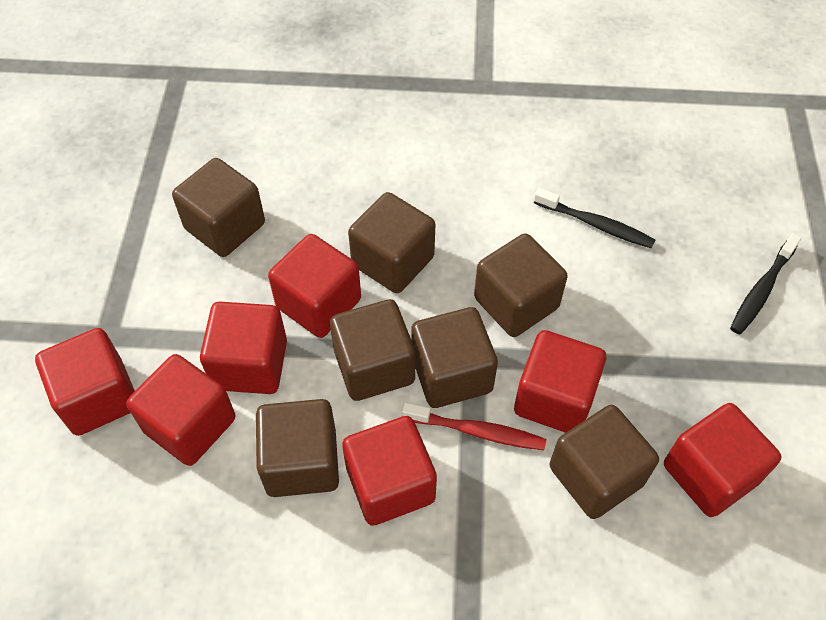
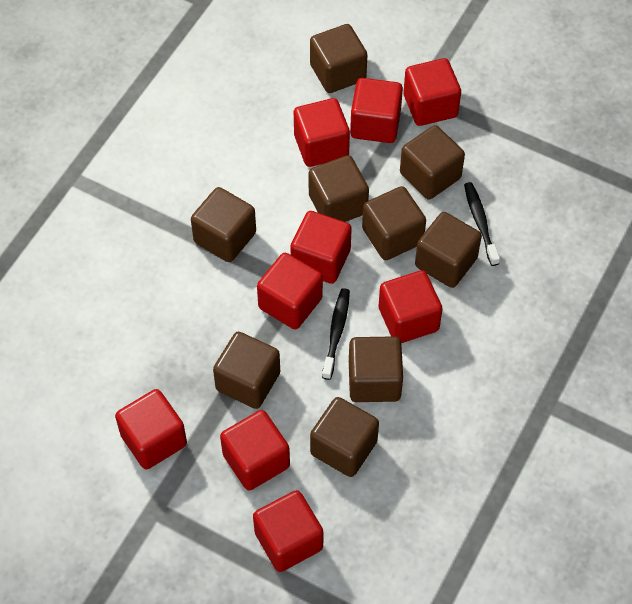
brown cube: 7 -> 9
red cube: 7 -> 9
red toothbrush: 1 -> 0

